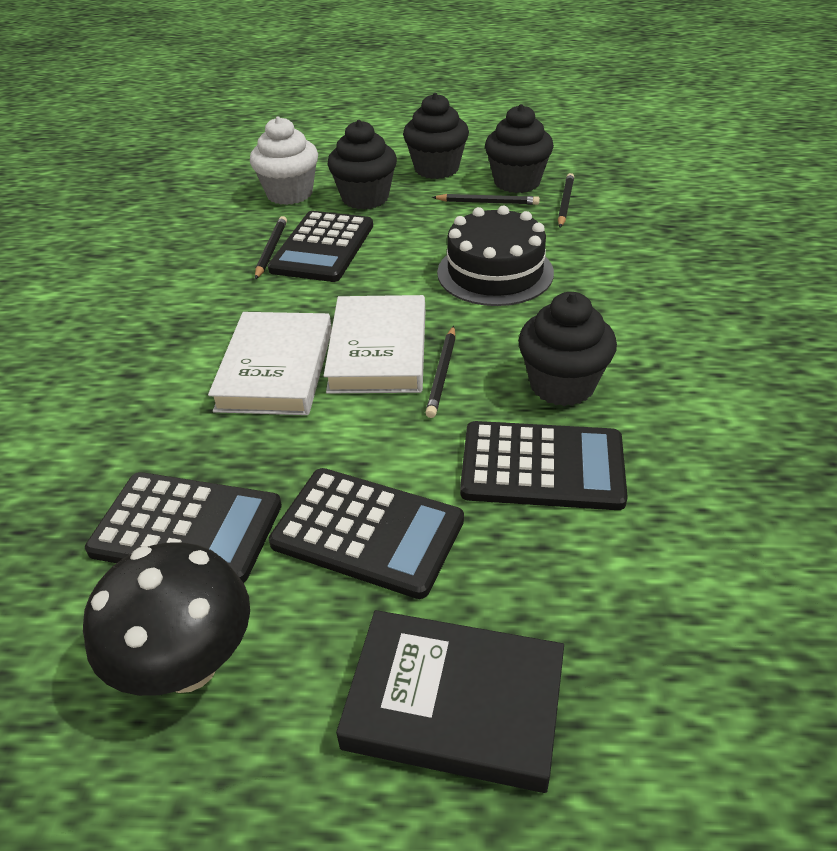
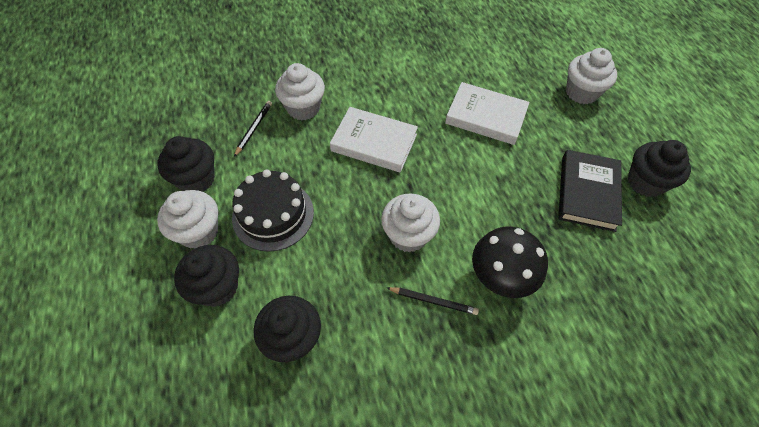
black calculator: 4 -> 0
black pencil: 4 -> 2
white cupcake: 1 -> 4

